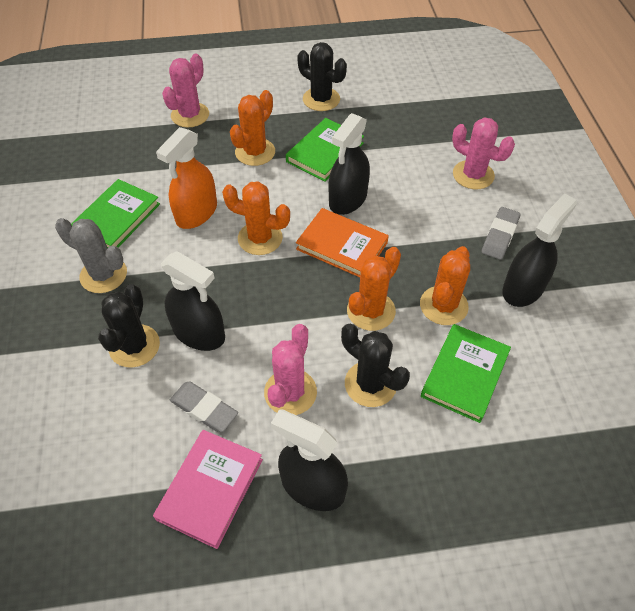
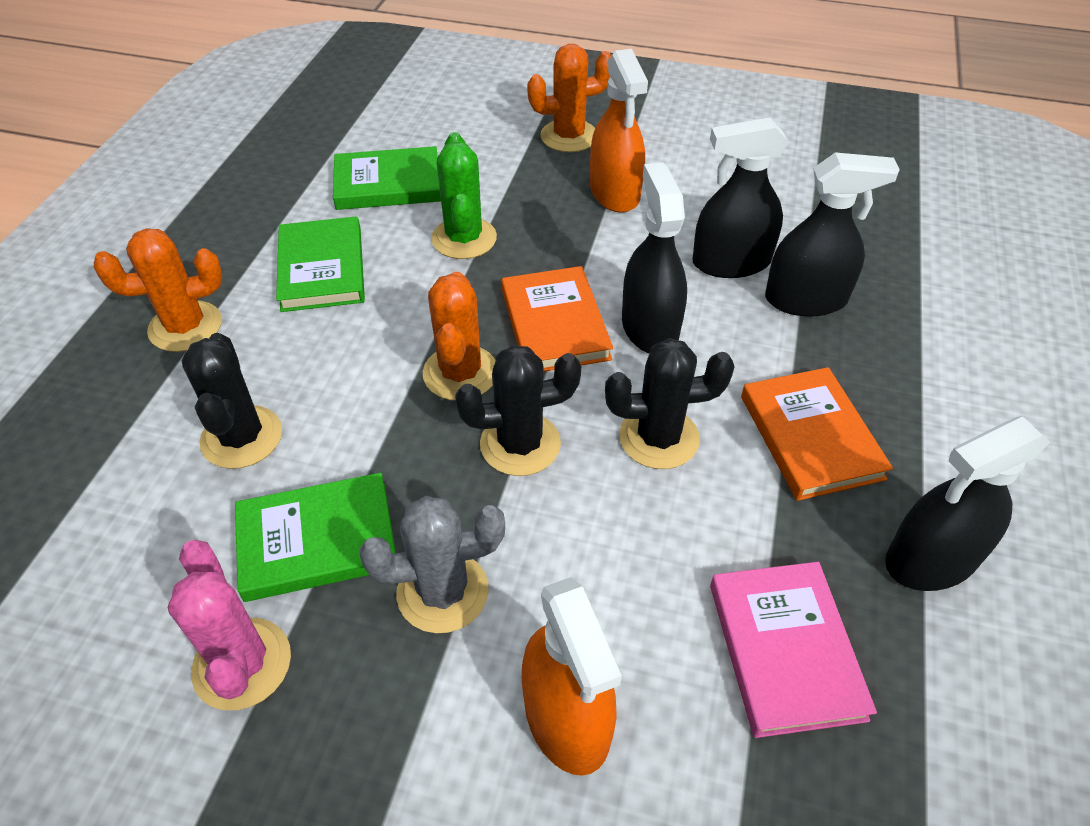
green cactus: 0 -> 1
grey eraser: 2 -> 0
orange book: 1 -> 2
orange cactus: 4 -> 3
orange spray bottle: 1 -> 2
pink cactus: 3 -> 1

